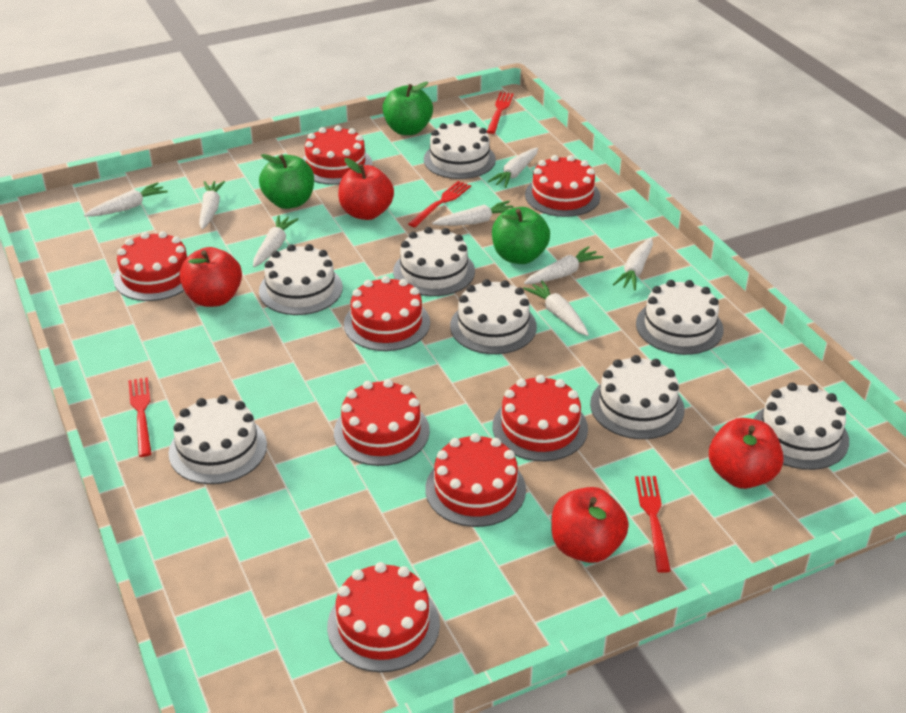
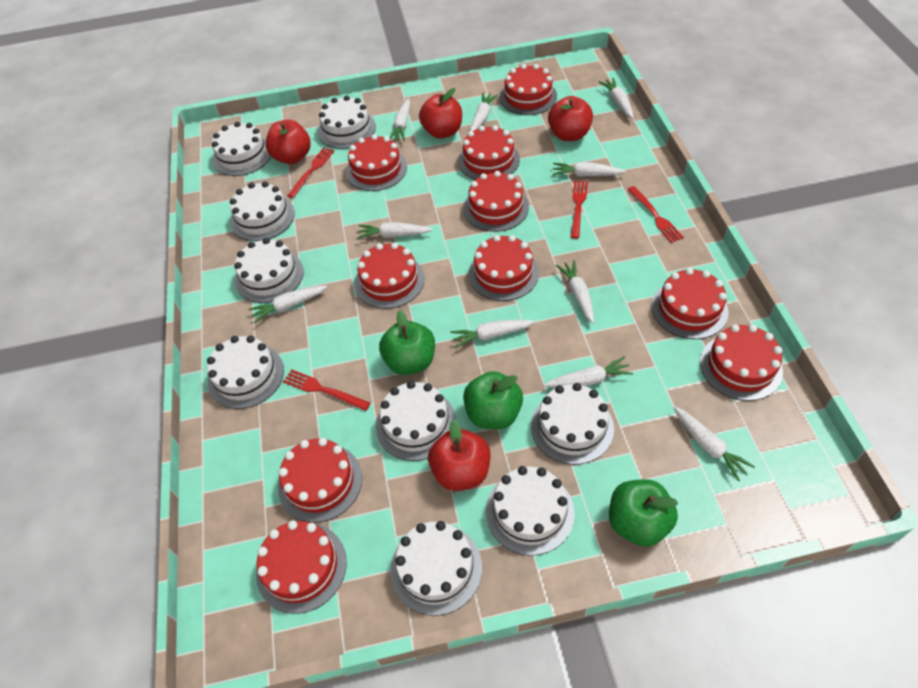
red cake: 8 -> 10
white cake: 8 -> 9
white carrot: 8 -> 10

